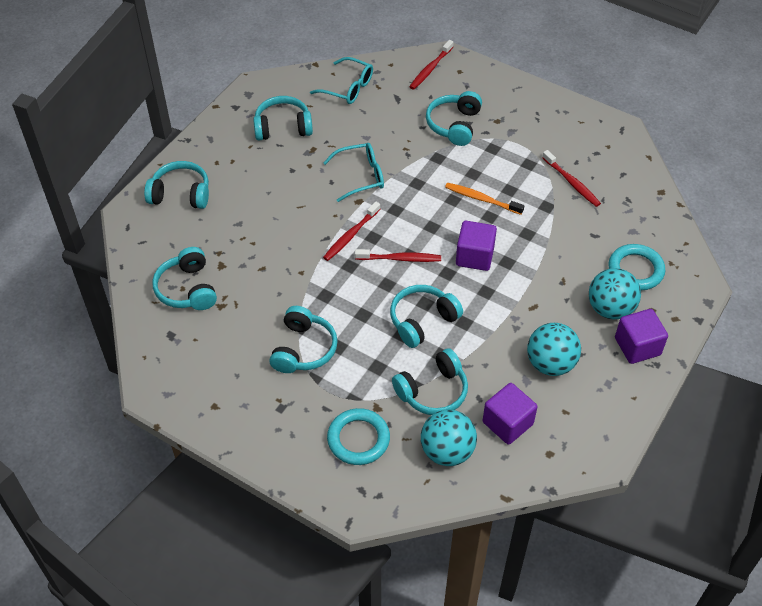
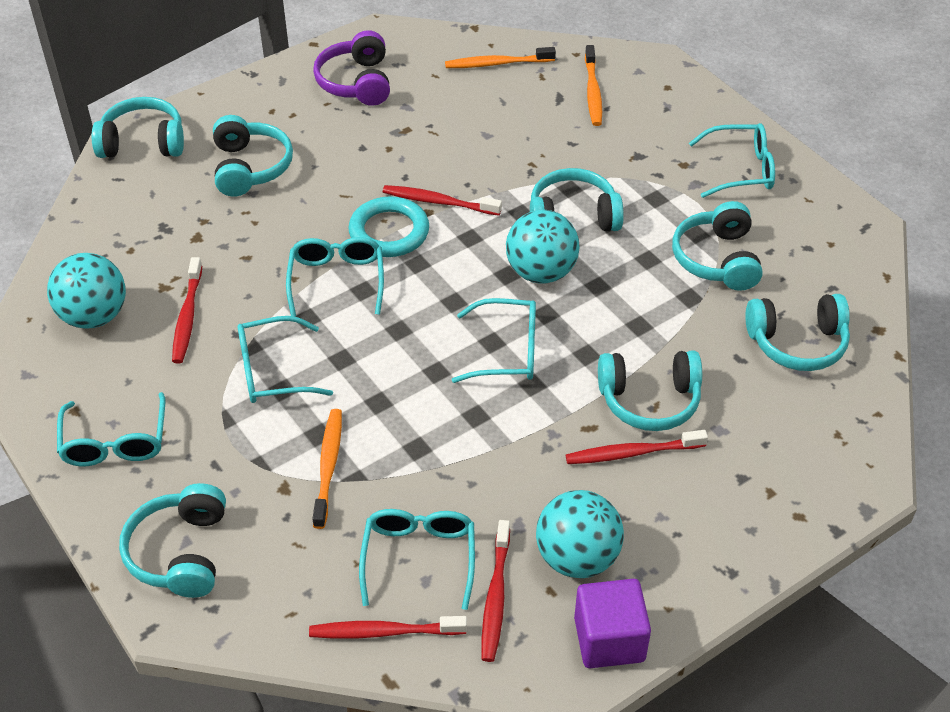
orange toothbrush: 1 -> 3
purple cube: 3 -> 1
purple headphones: 0 -> 1
red toothbrush: 4 -> 5
turquoise glasses: 2 -> 6
turquoise ring: 2 -> 1

